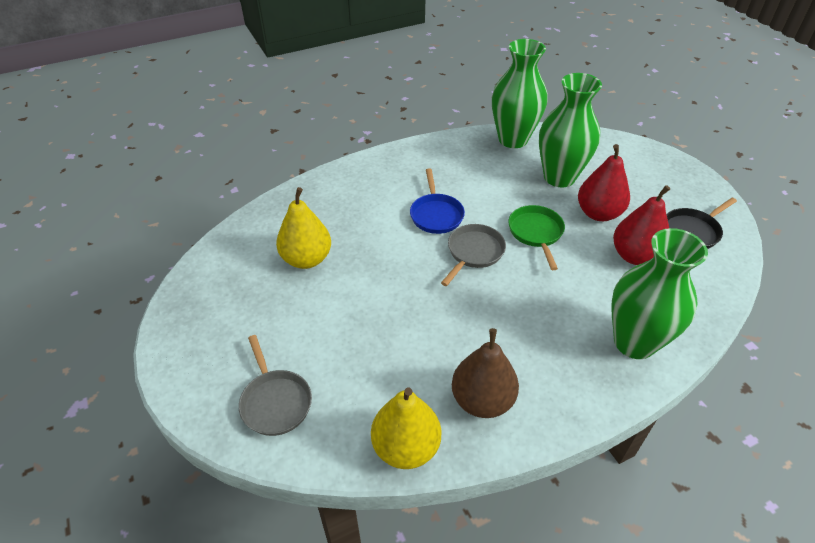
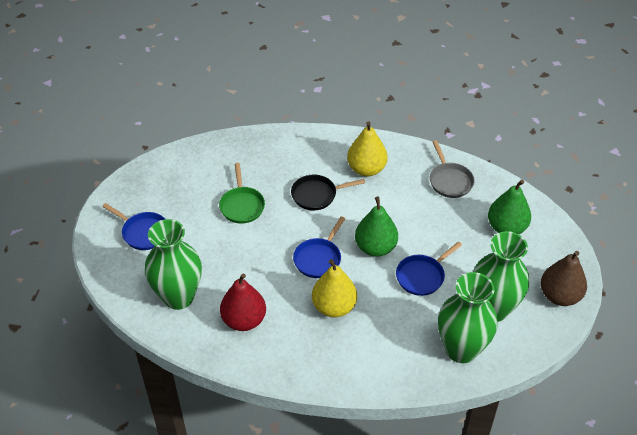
blue pan: 1 -> 3
green pear: 0 -> 2
grey pan: 2 -> 1
red pear: 2 -> 1

